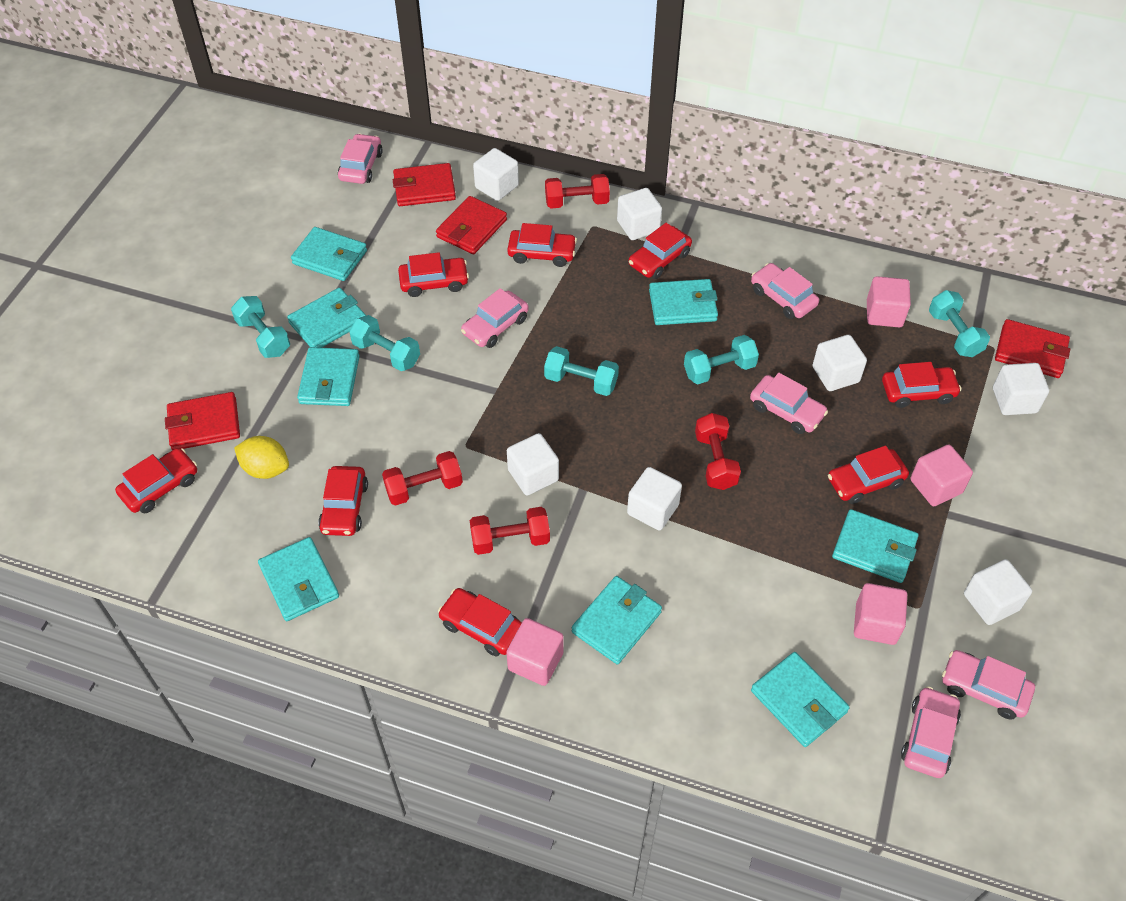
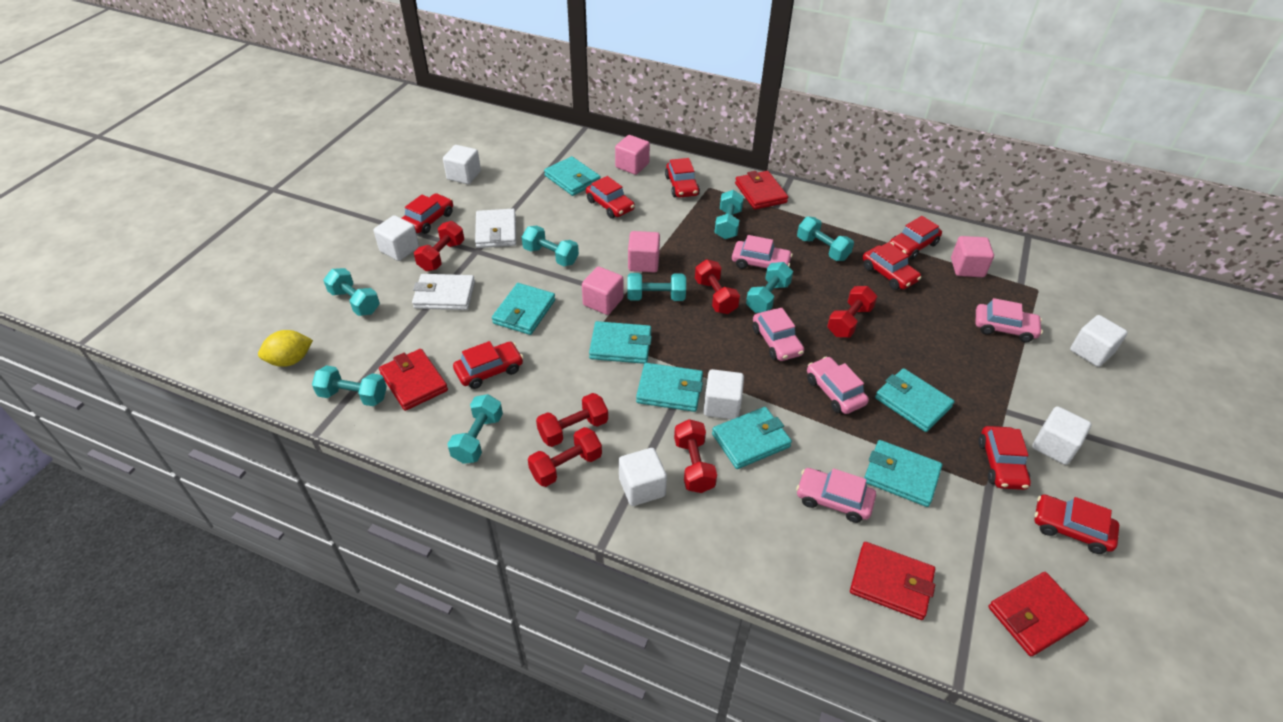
pink car: 6 -> 5
red dumbbell: 4 -> 6
turquoise dumbbell: 5 -> 8
turquoise wallet: 8 -> 7
white cube: 7 -> 6
white wallet: 0 -> 2

